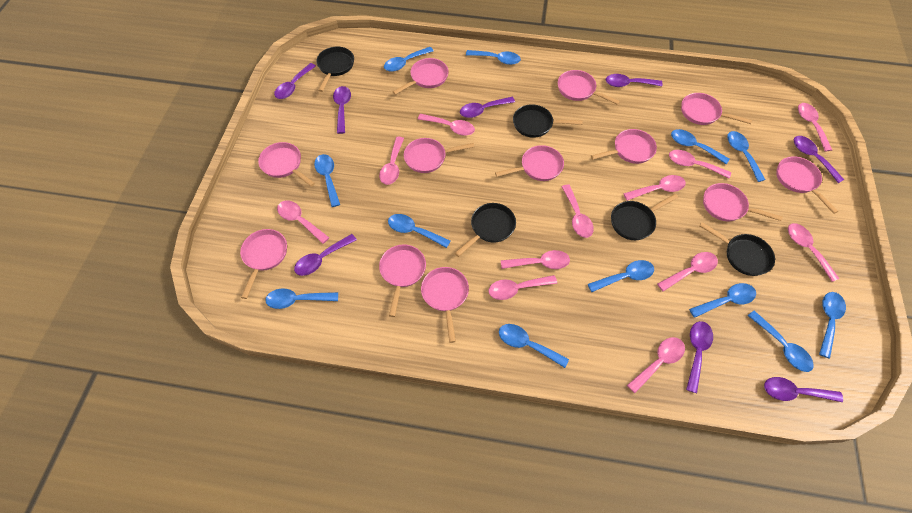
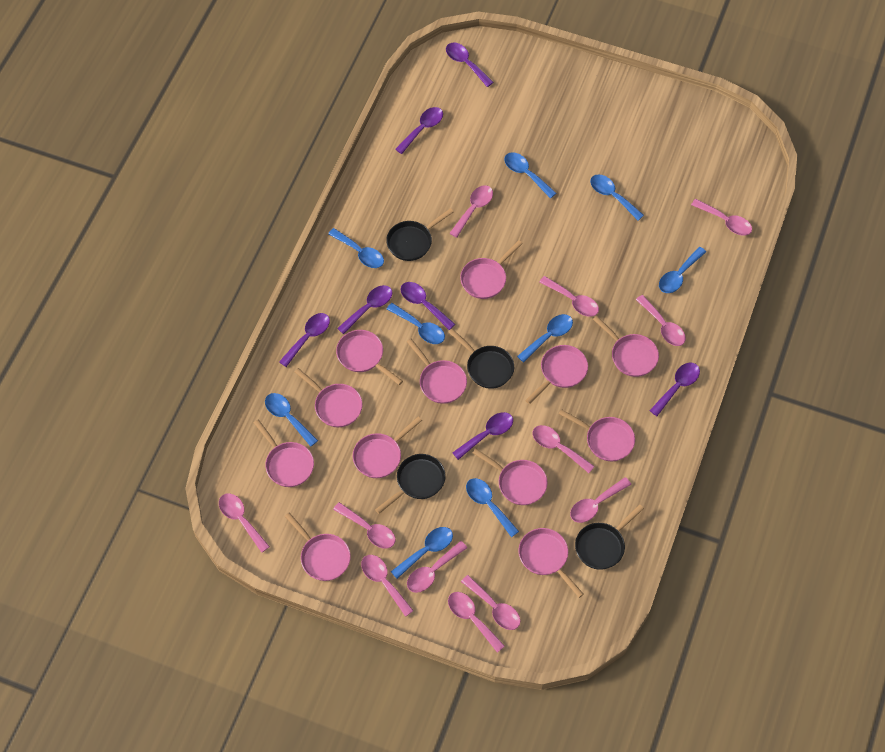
black pan: 5 -> 4
blue spoon: 12 -> 9
purple spoon: 8 -> 7

